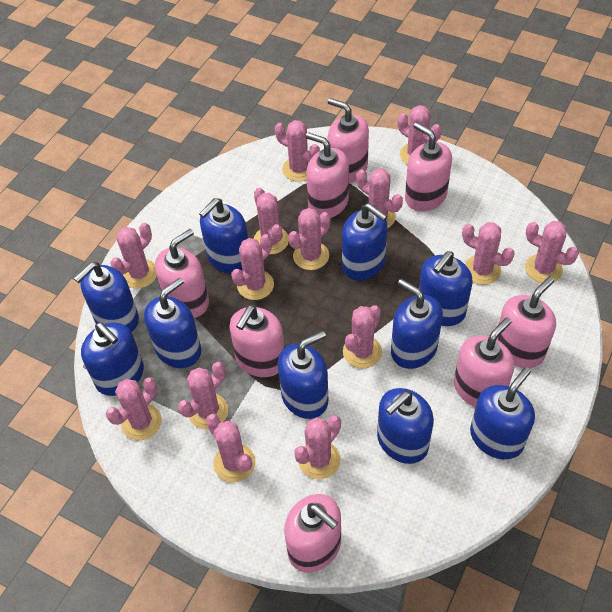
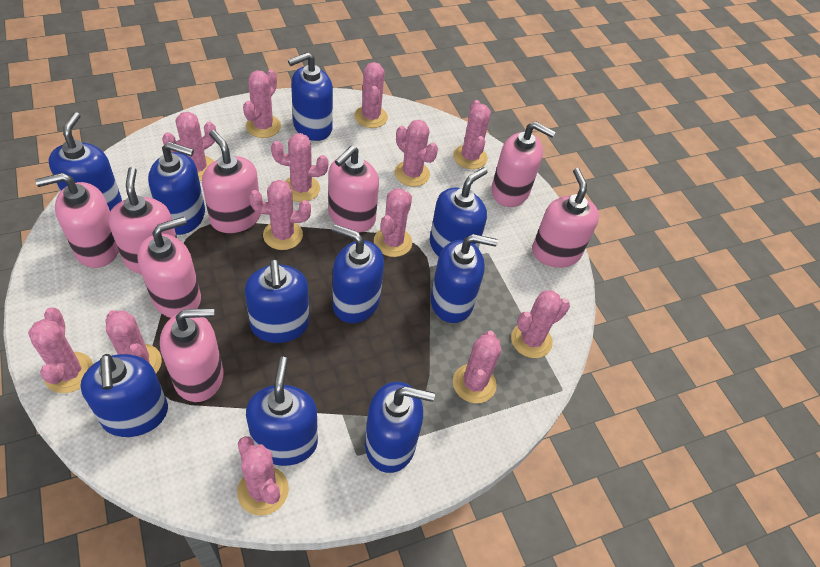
pink cactus: 14 -> 13

